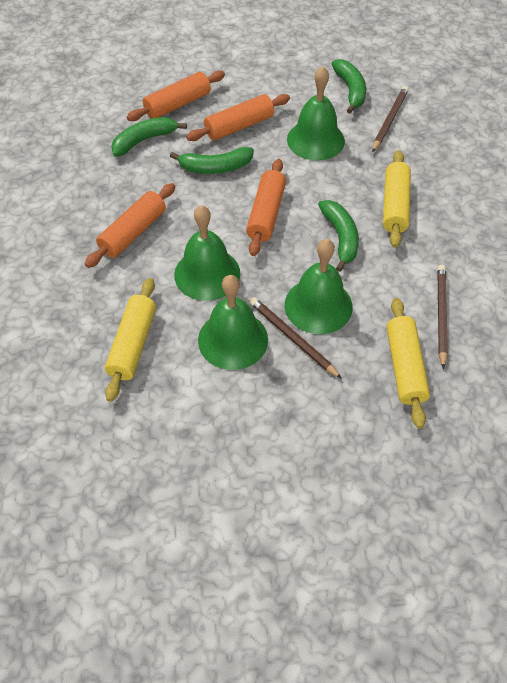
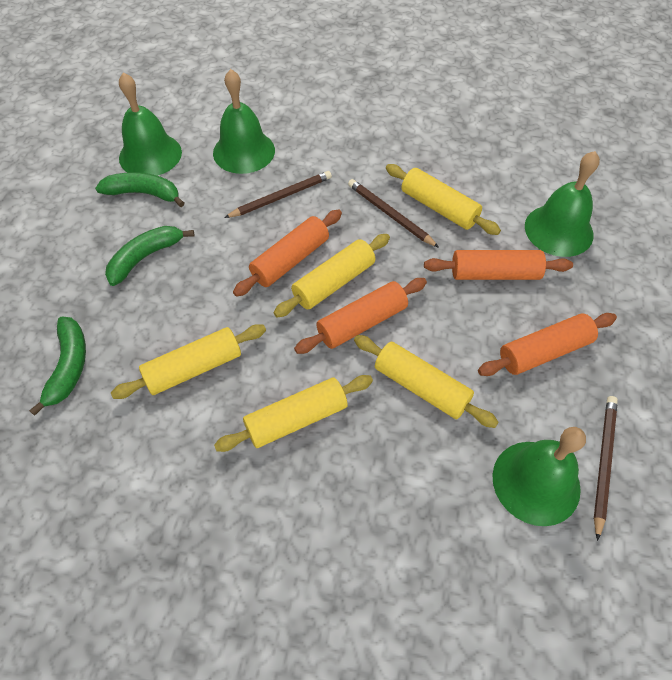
green banana: 4 -> 3
yellow rolling pin: 3 -> 5

